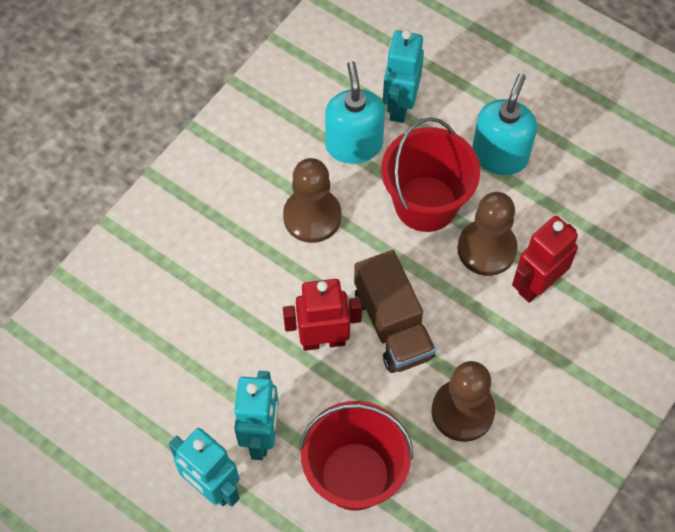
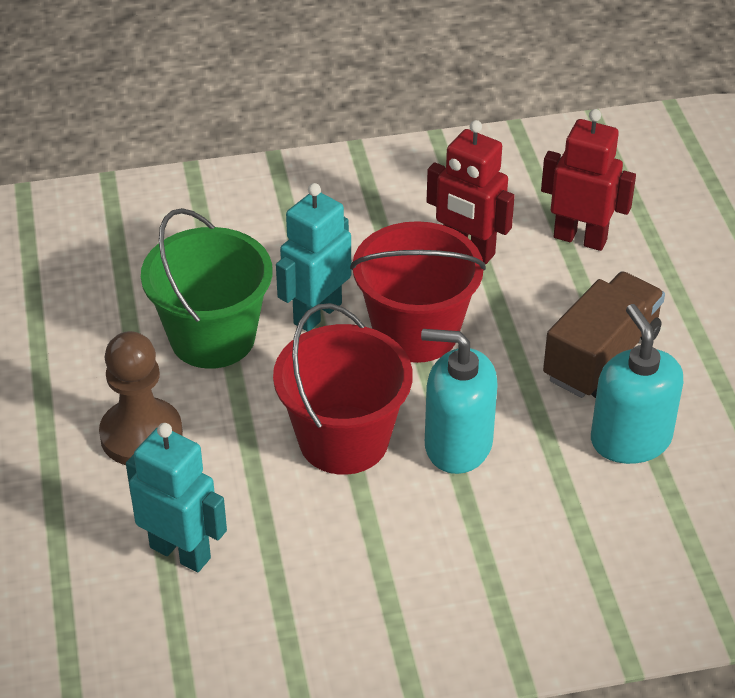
brown pawn: 3 -> 1
green bucket: 0 -> 1
turquoise robot: 3 -> 2

